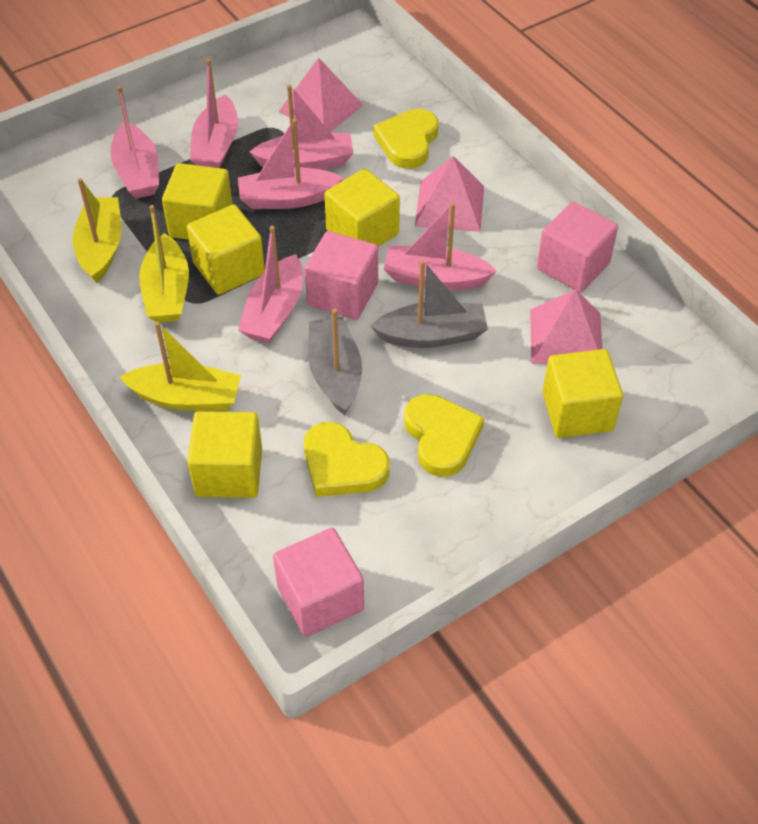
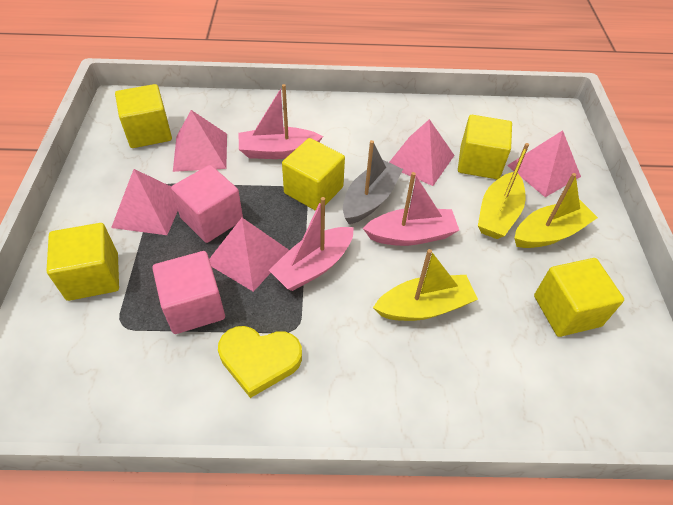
grey boat: 2 -> 1
pink boat: 6 -> 3
pink cube: 3 -> 2
pink pyramid: 3 -> 5
yellow heart: 3 -> 1

